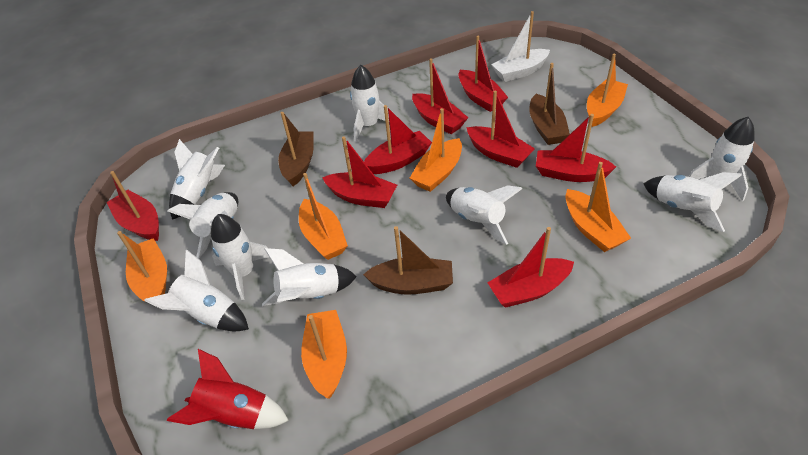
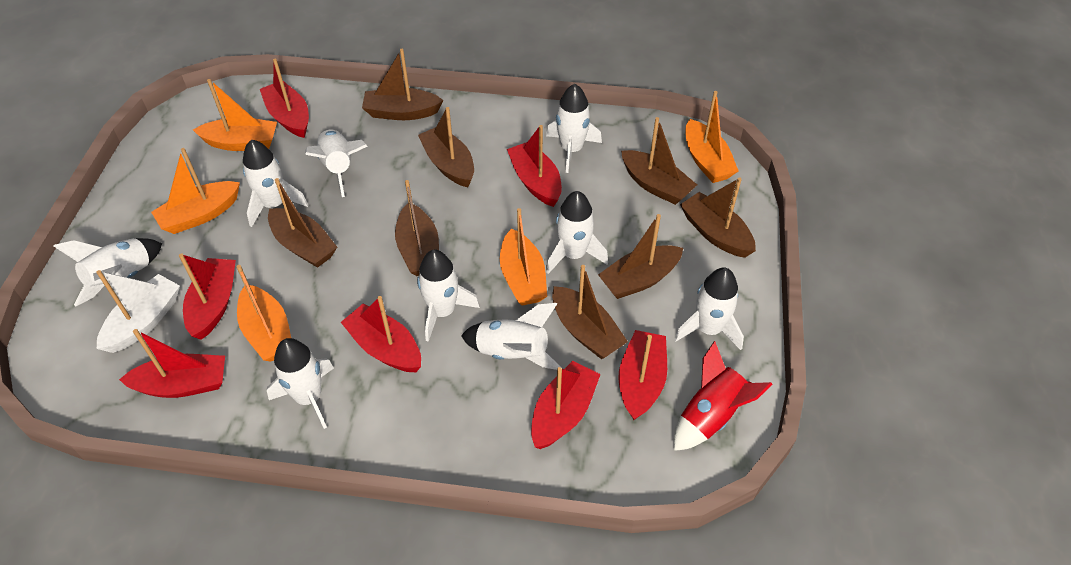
brown boat: 3 -> 8
orange boat: 6 -> 5
red boat: 8 -> 7

